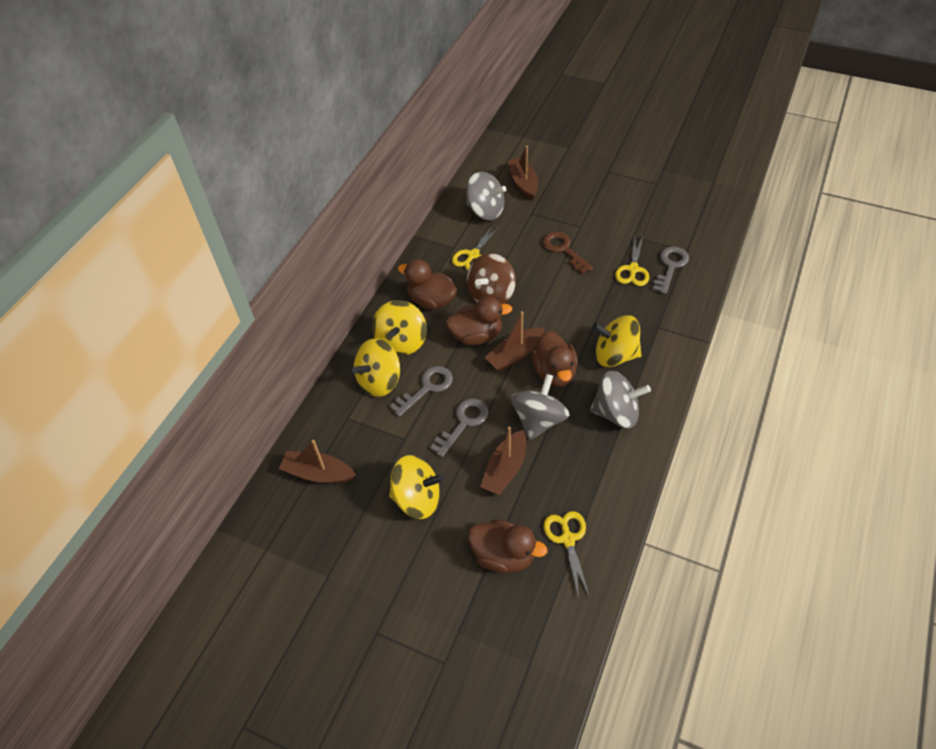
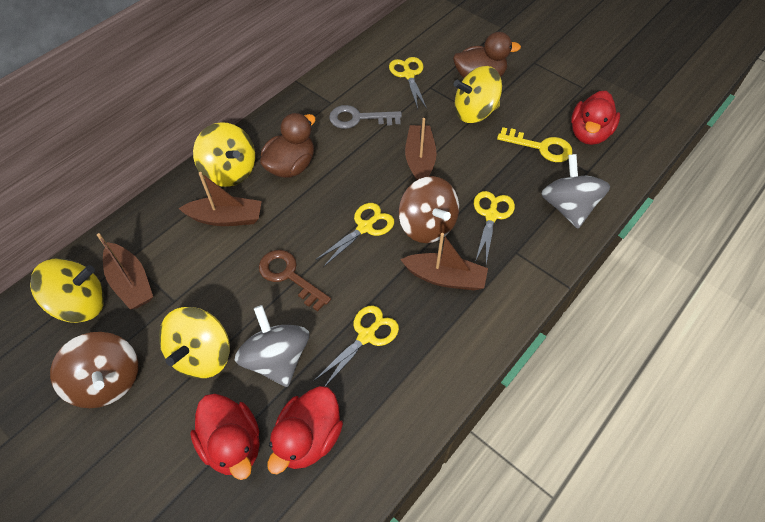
brown duck: 4 -> 2
brown spinning top: 1 -> 2
grey key: 3 -> 1
grey spinning top: 3 -> 2
red duck: 0 -> 3
yellow key: 0 -> 1
yellow scissors: 3 -> 4

